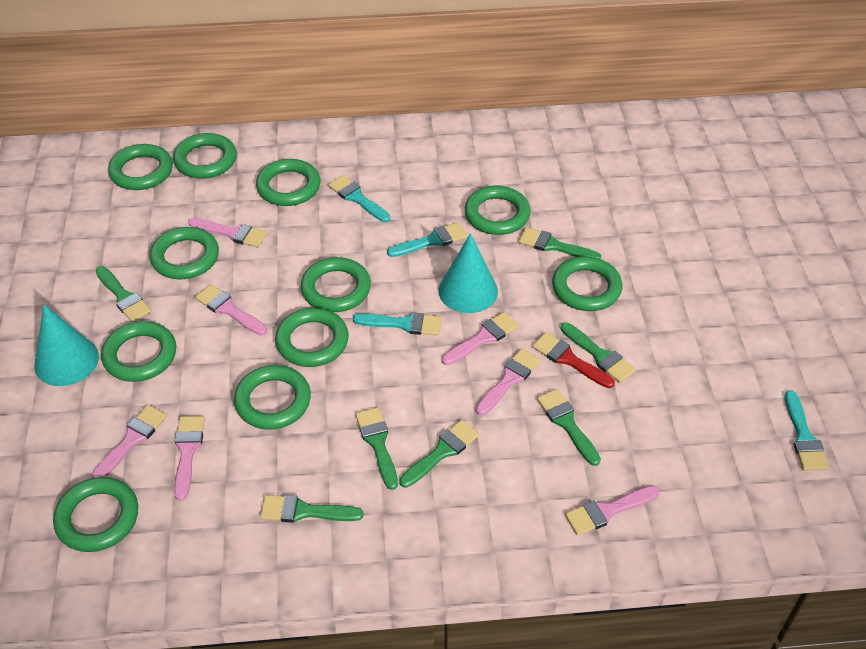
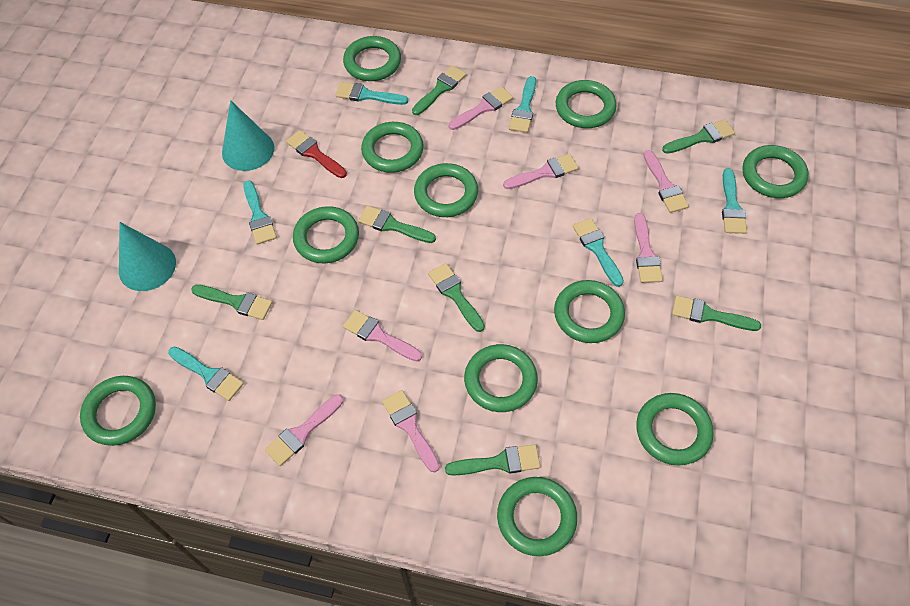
turquoise brush: 4 -> 6

